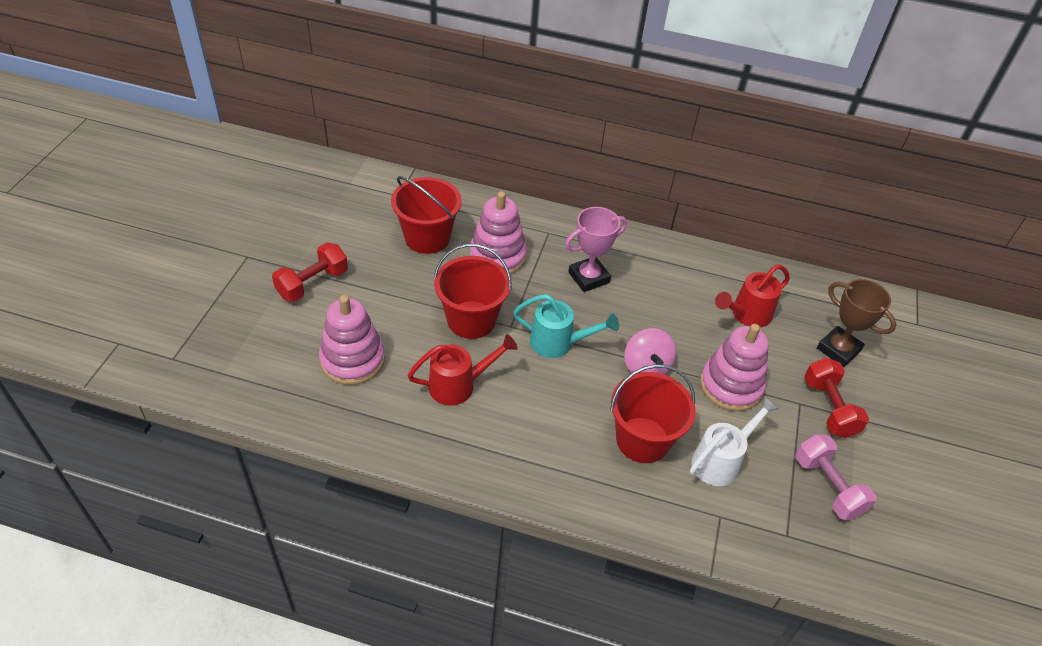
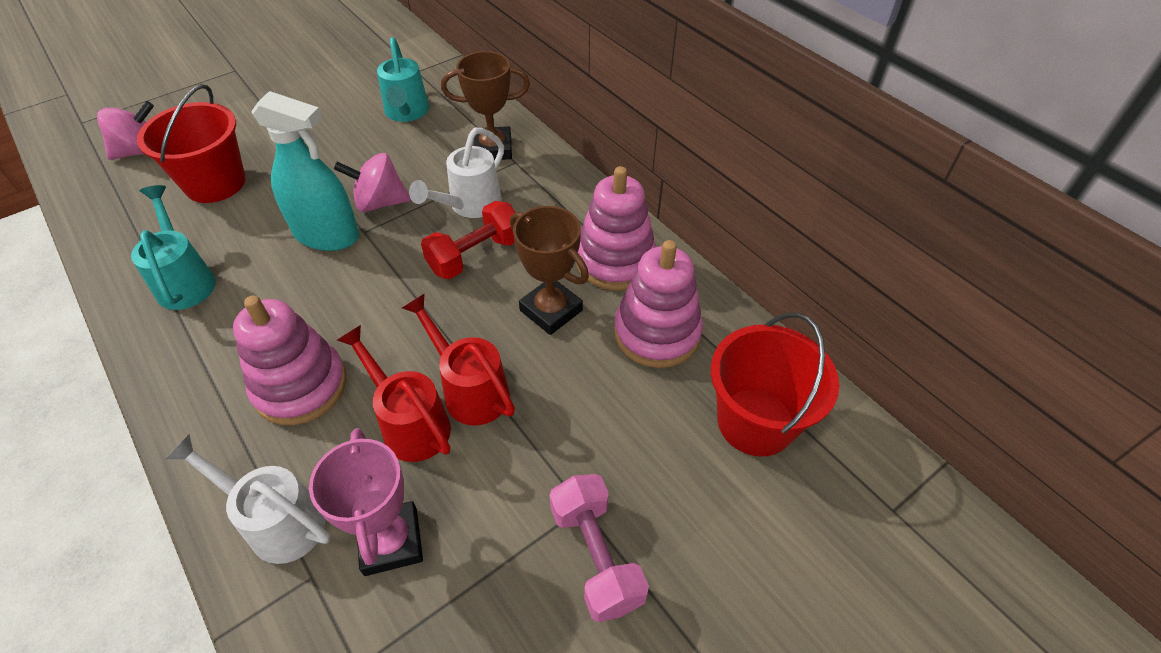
brown trophy: 1 -> 2
pink spinning top: 1 -> 2
red bucket: 3 -> 2
red dumbbell: 2 -> 1
turquoise spray bottle: 0 -> 1
turquoise watering can: 1 -> 2
white watering can: 1 -> 2

